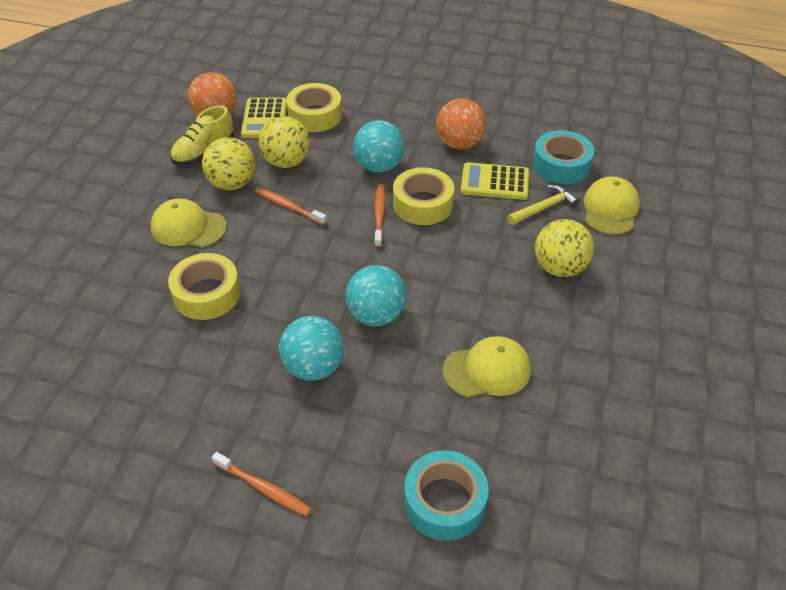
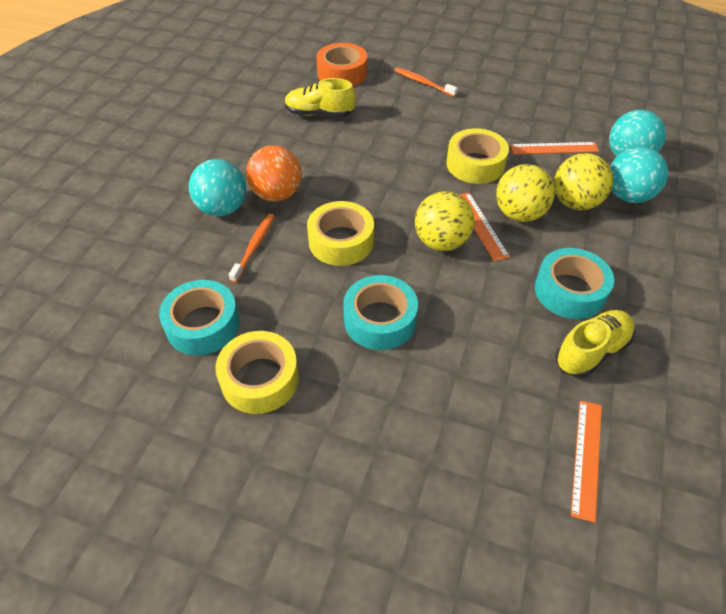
orange ball: 2 -> 1
orange ruler: 0 -> 3
orange tape: 0 -> 1
orange toothbrush: 3 -> 2
turquoise tape: 2 -> 3
yellow calculator: 2 -> 0
yellow cap: 3 -> 0
yellow hammer: 1 -> 0
yellow shoe: 1 -> 2

